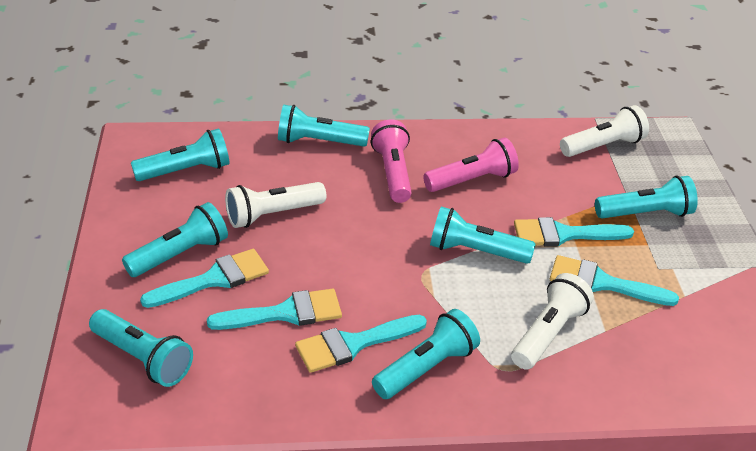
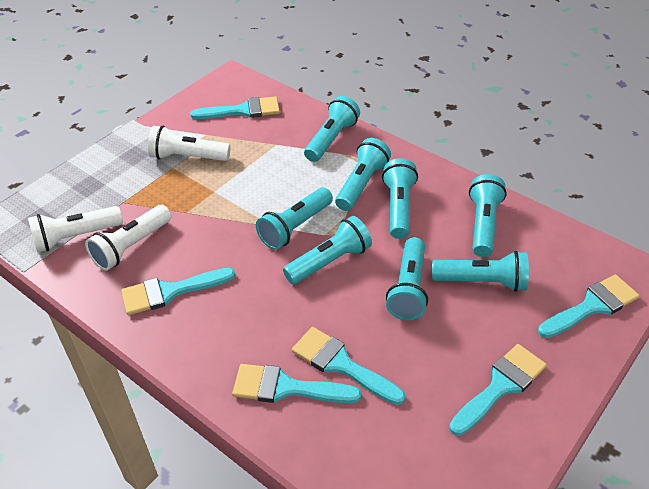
pink flashlight: 2 -> 0
turquoise brush: 5 -> 6
turquoise flashlight: 7 -> 8

